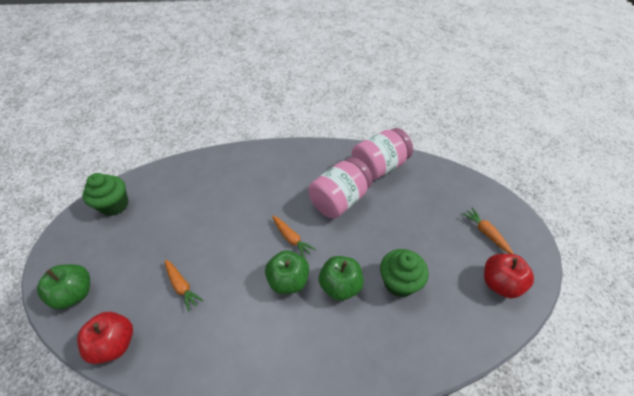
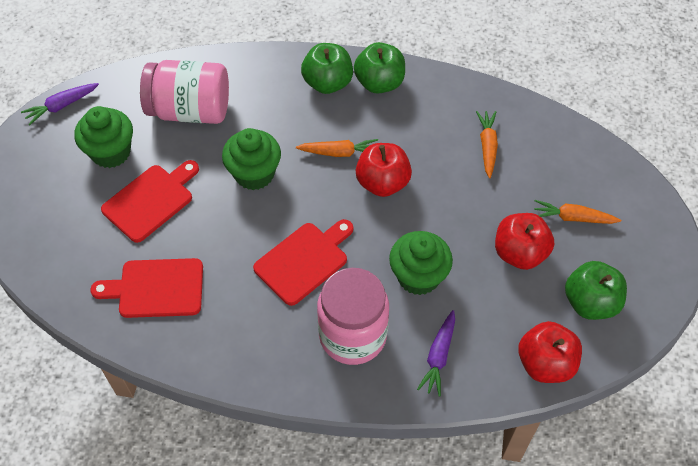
green cupcake: 2 -> 3
purple carrot: 0 -> 2
red apple: 2 -> 3
red cutting board: 0 -> 3

